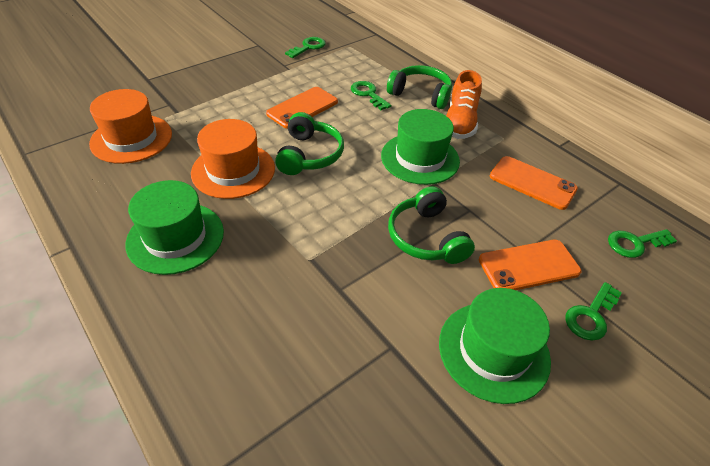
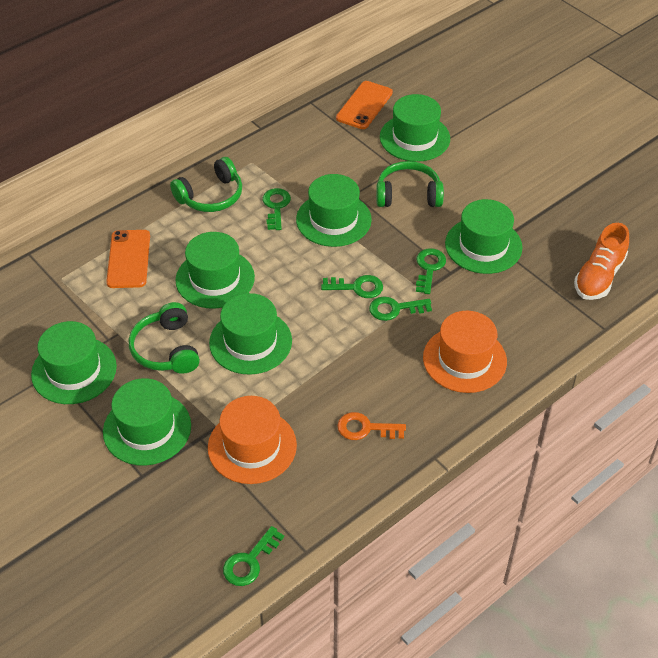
green hat: 3 -> 7
green key: 4 -> 5
orange key: 0 -> 1
orange phone: 3 -> 2

